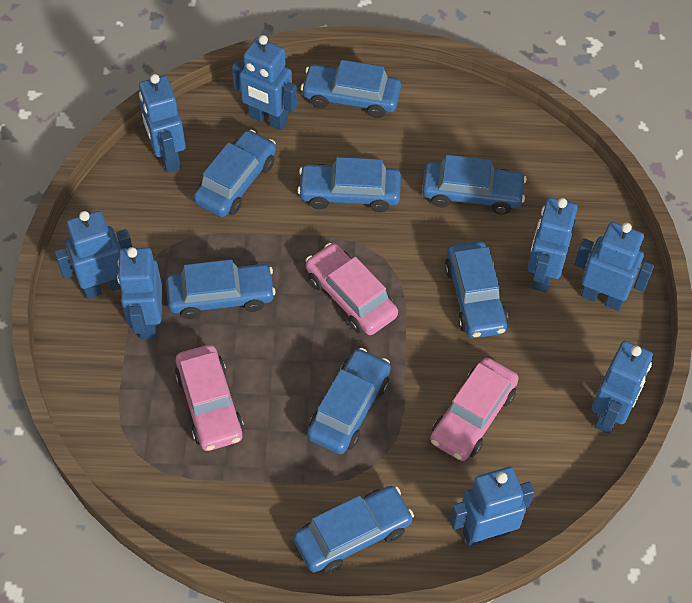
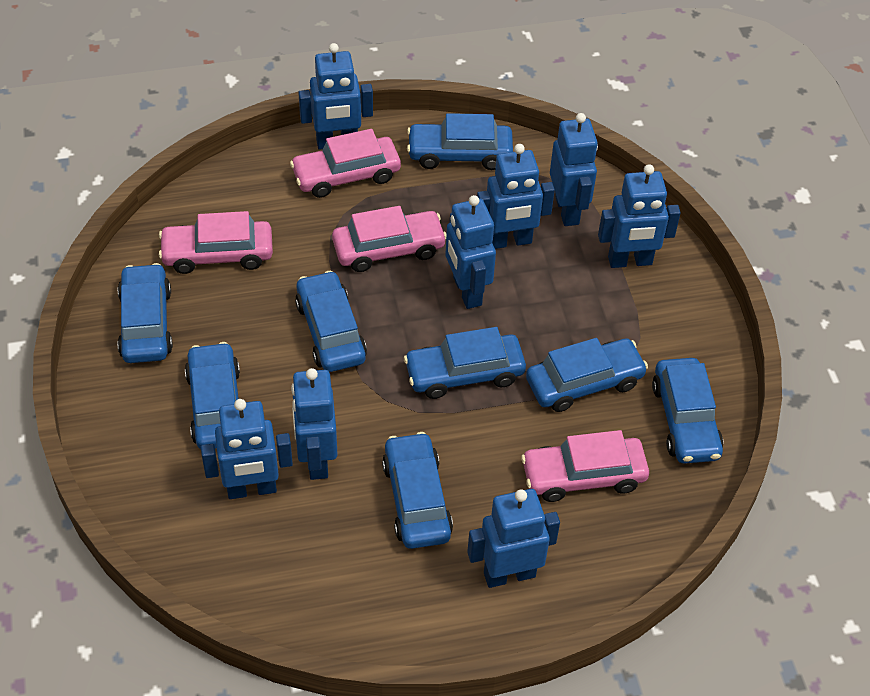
pink car: 3 -> 4

